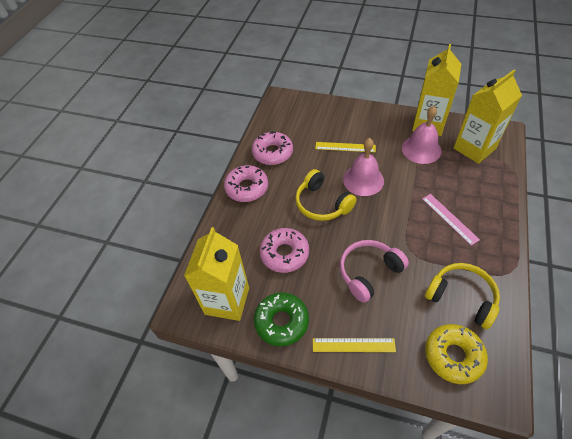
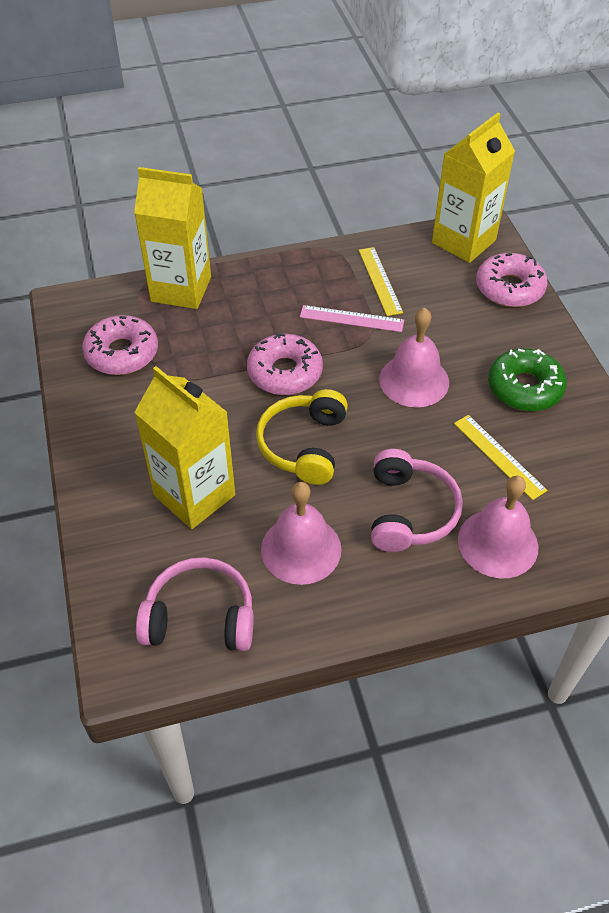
pink bell: 2 -> 3
pink headphones: 1 -> 2
yellow donut: 1 -> 0
yellow headphones: 2 -> 1

